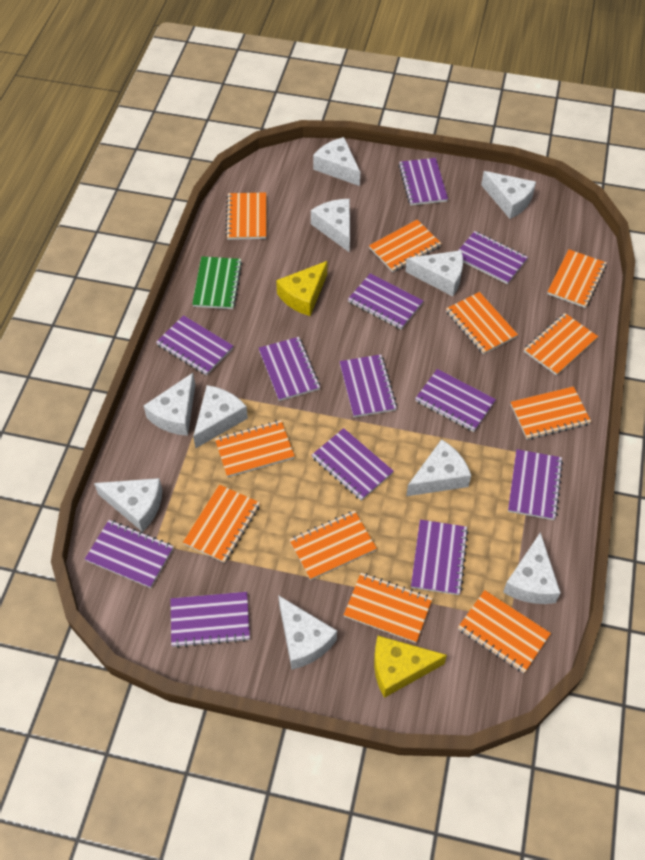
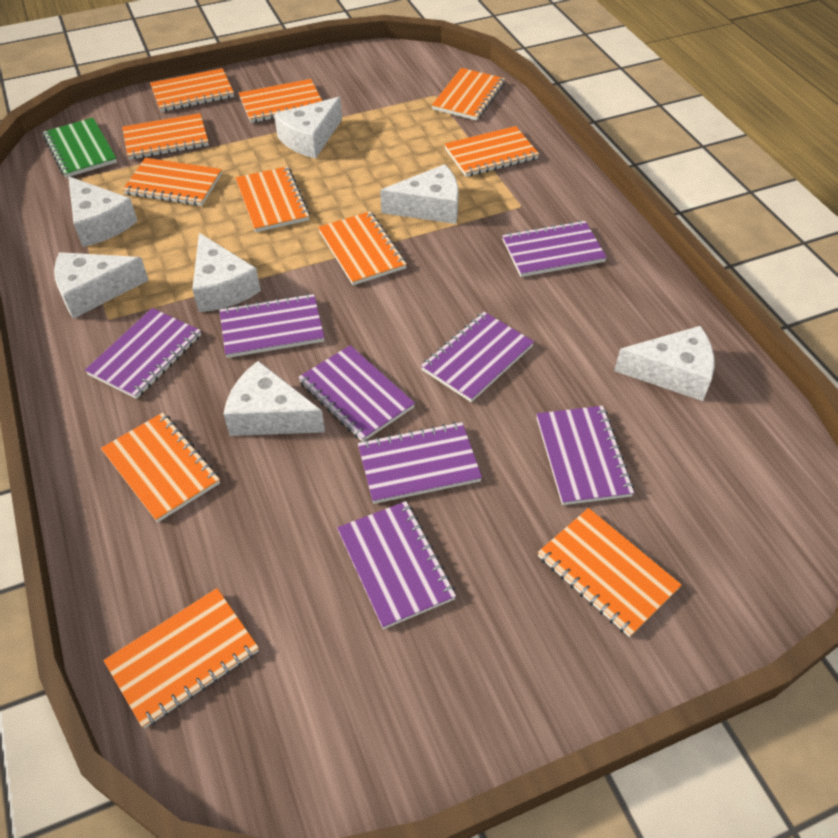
purple notebook: 12 -> 8
white cheese: 10 -> 7
yellow cheese: 2 -> 0

